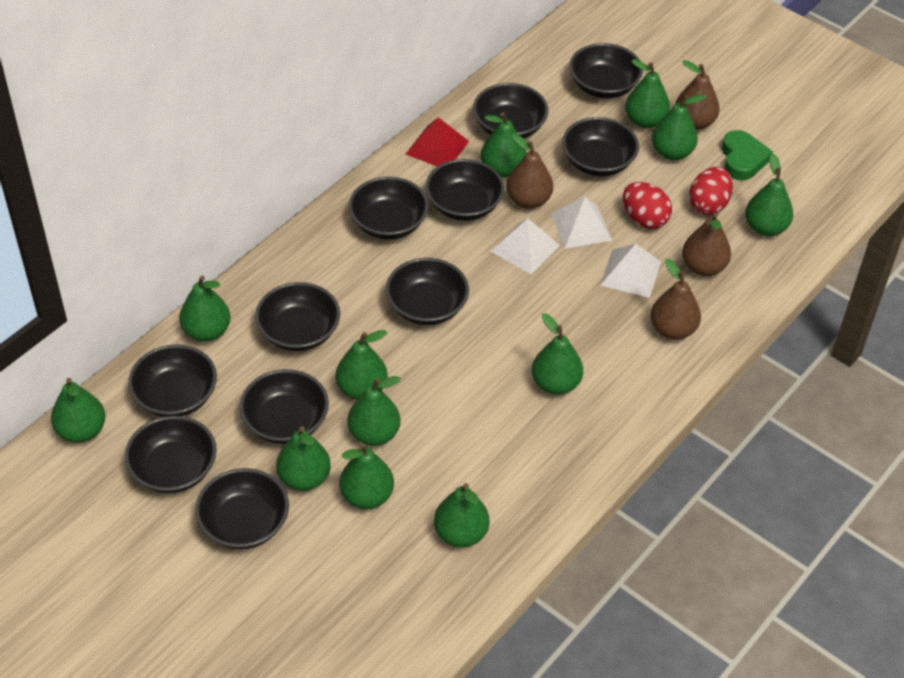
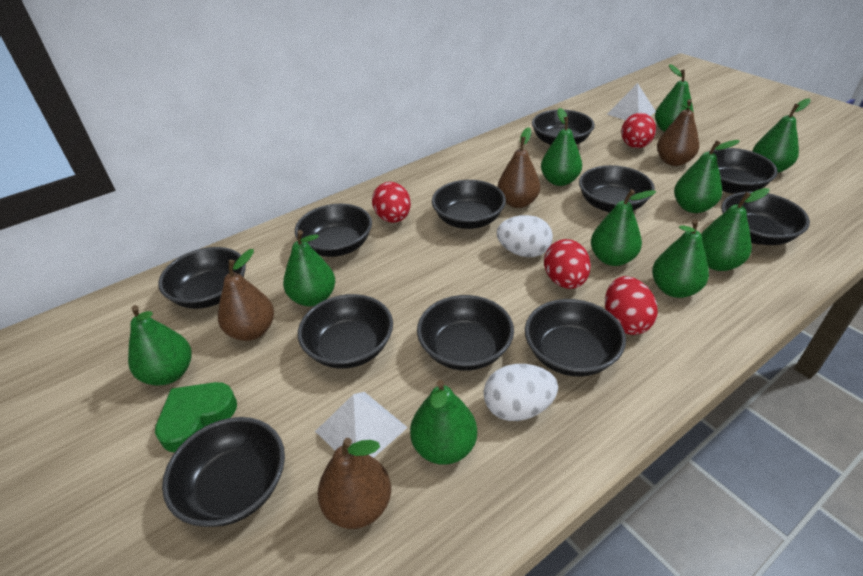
green pear: 12 -> 10
red egg: 2 -> 4
red pyramid: 1 -> 0
white egg: 0 -> 2
white pyramid: 3 -> 2

